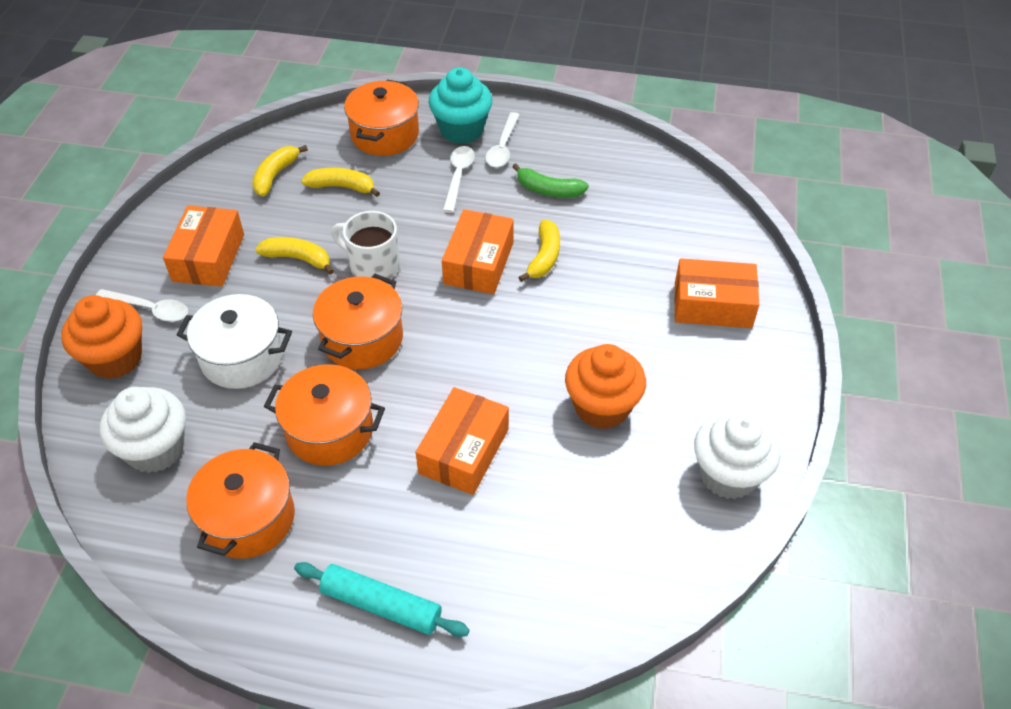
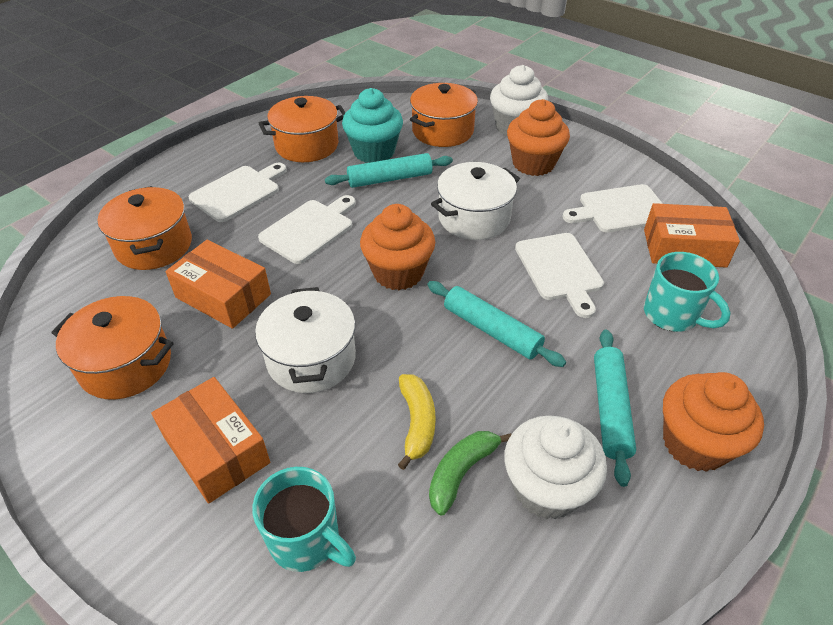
orange box: 4 -> 3
orange cupcake: 2 -> 3
turquoise mug: 0 -> 2
turquoise rolling pin: 1 -> 3
white cutting board: 0 -> 4
white mug: 1 -> 0
white pot: 1 -> 2
white spoon: 3 -> 0
yellow banana: 4 -> 1

